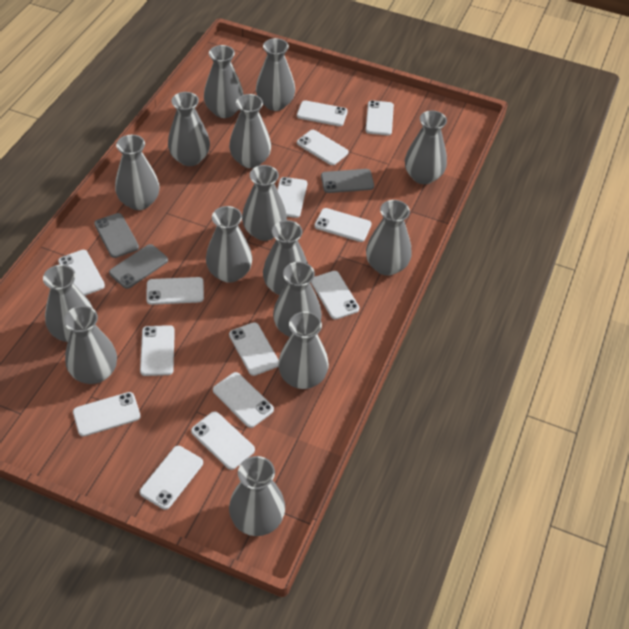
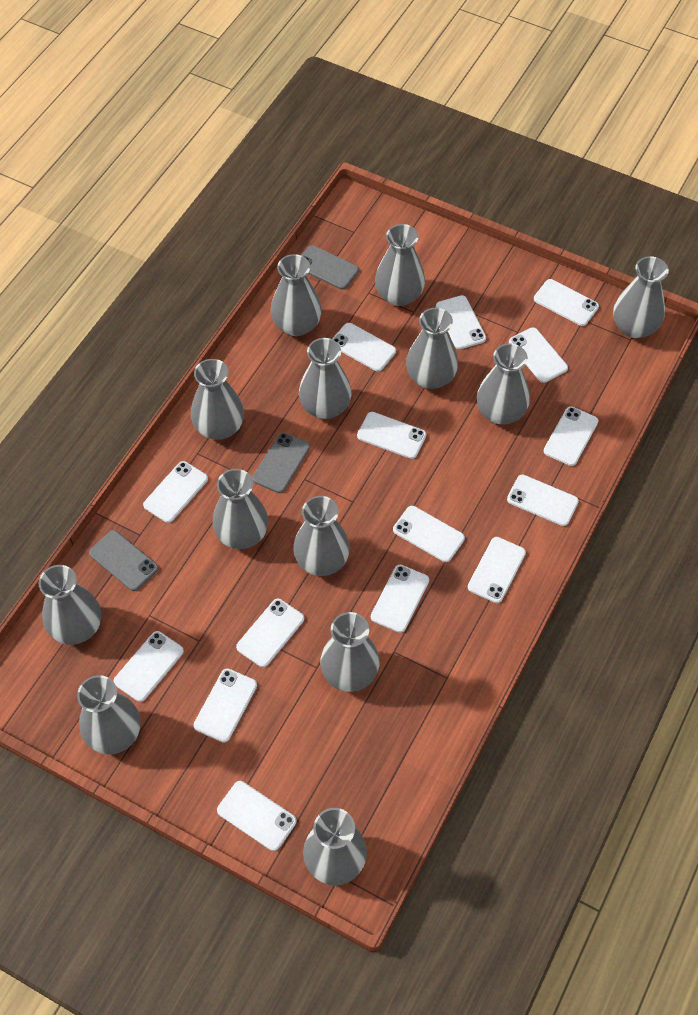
grey vase: 15 -> 13
white phone: 14 -> 15

